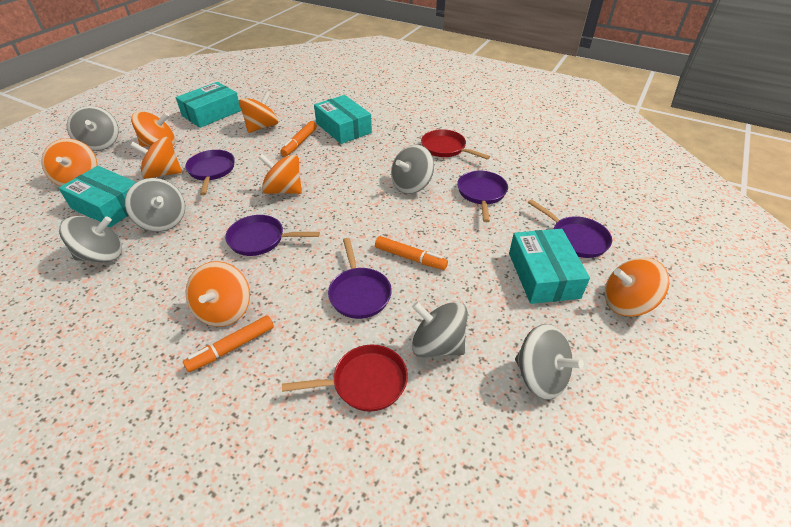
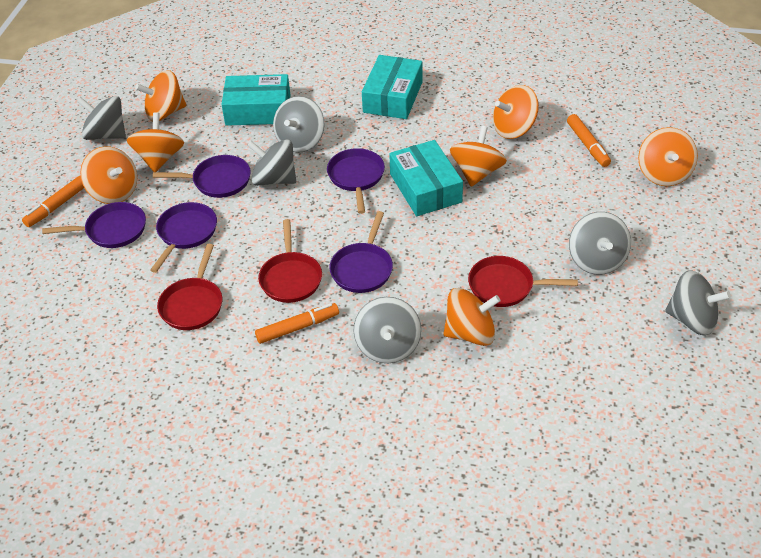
red pan: 2 -> 3
turquoise box: 4 -> 3

